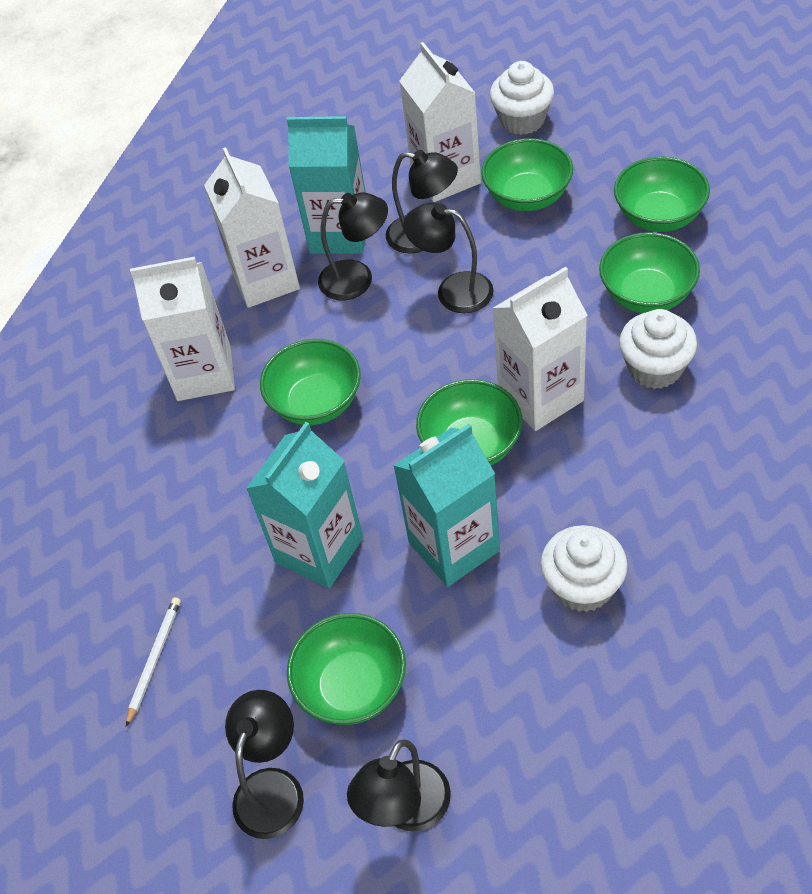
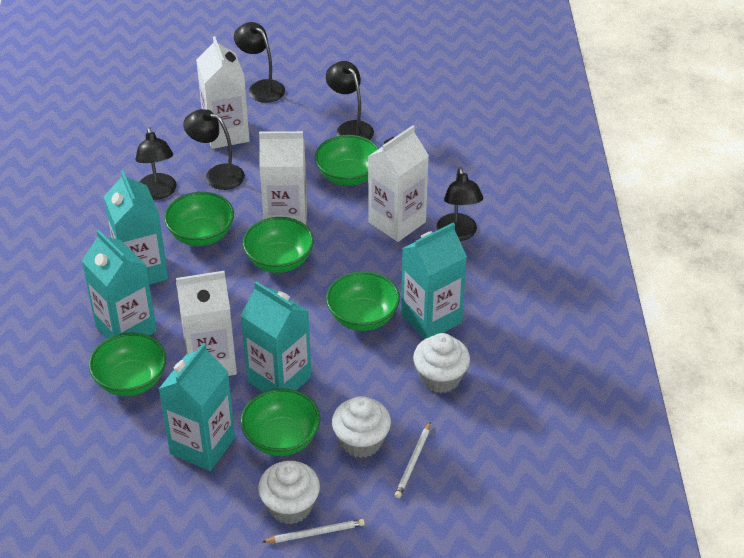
turquoise carton: 3 -> 5
white pencil: 1 -> 2

